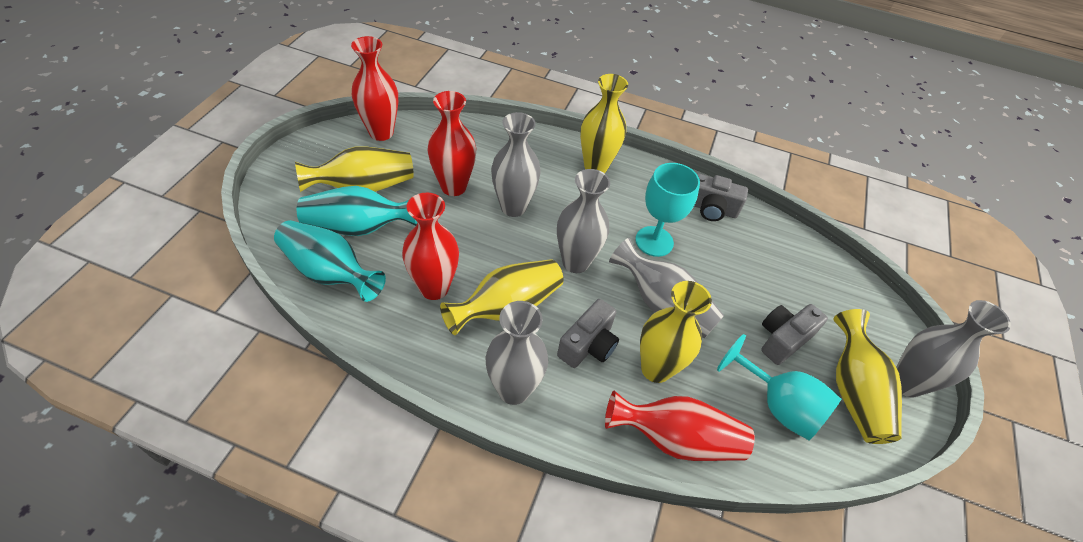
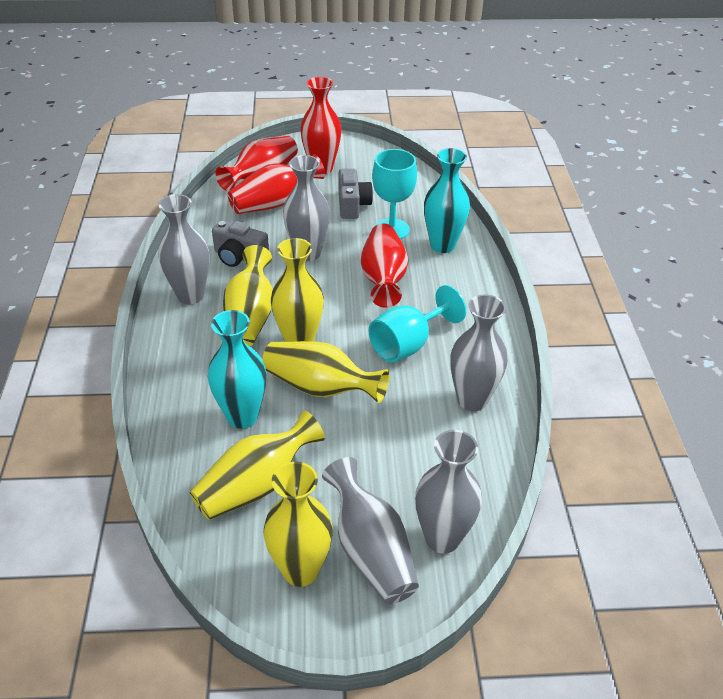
grey camera: 3 -> 2

